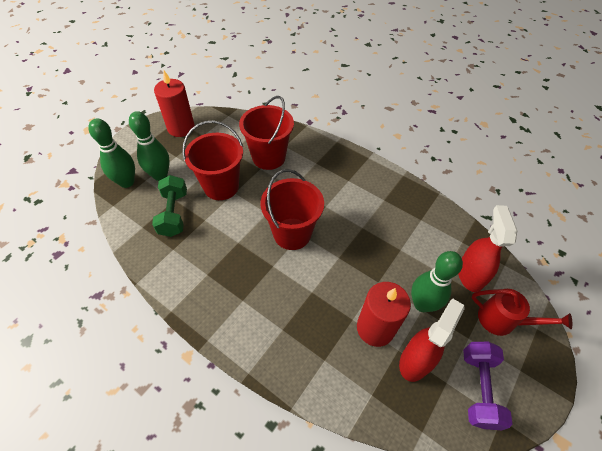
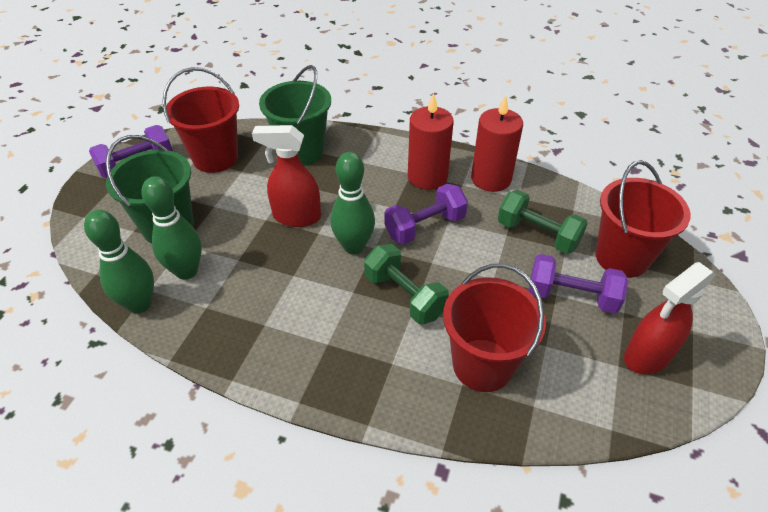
green bucket: 0 -> 2
green dumbbell: 1 -> 2
purple dumbbell: 1 -> 3
red watering can: 1 -> 0

